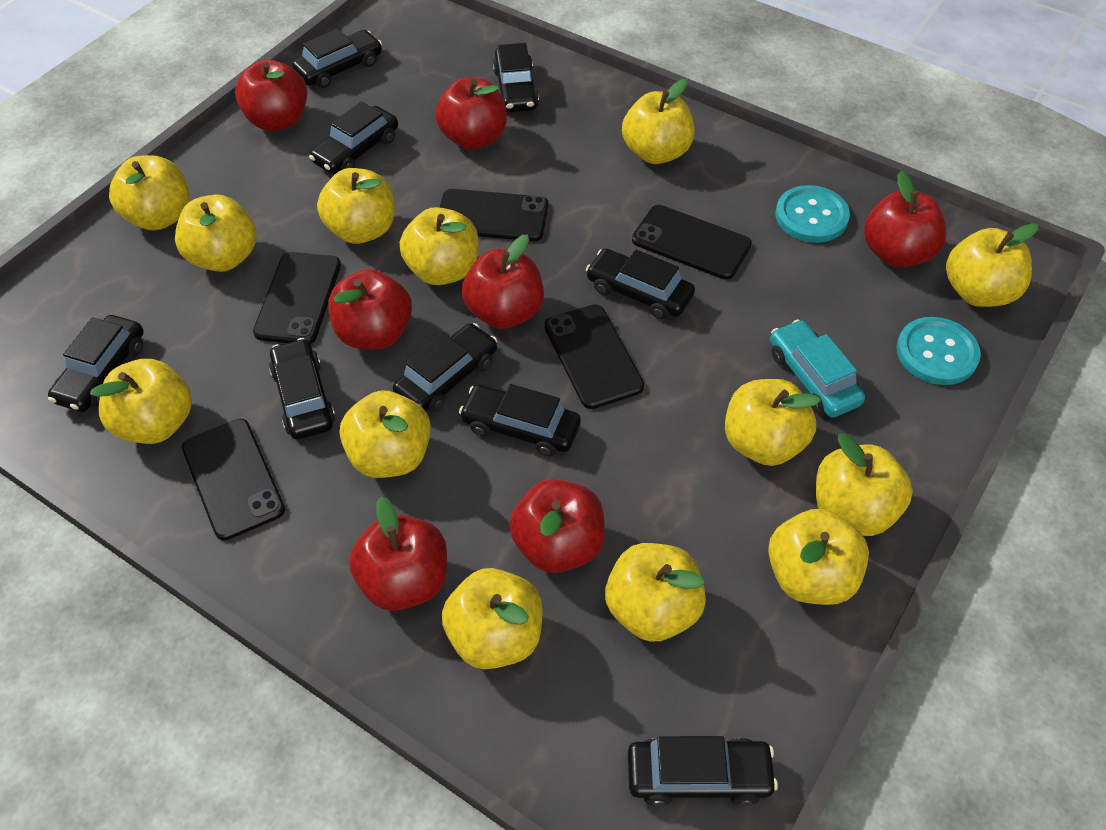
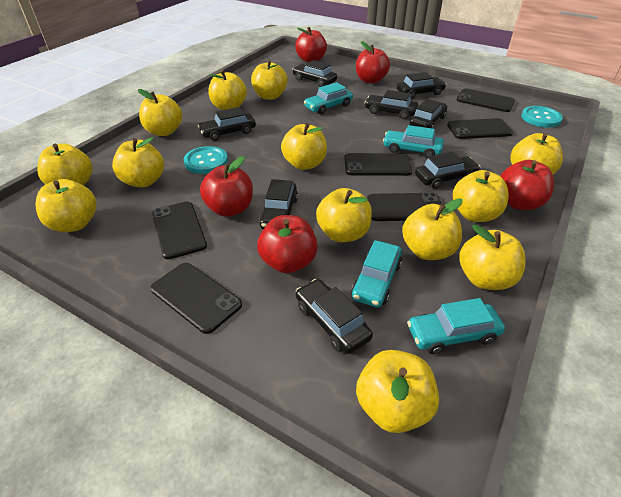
black car: 9 -> 8
black phone: 5 -> 6
red apple: 7 -> 5
turquoise car: 1 -> 4

